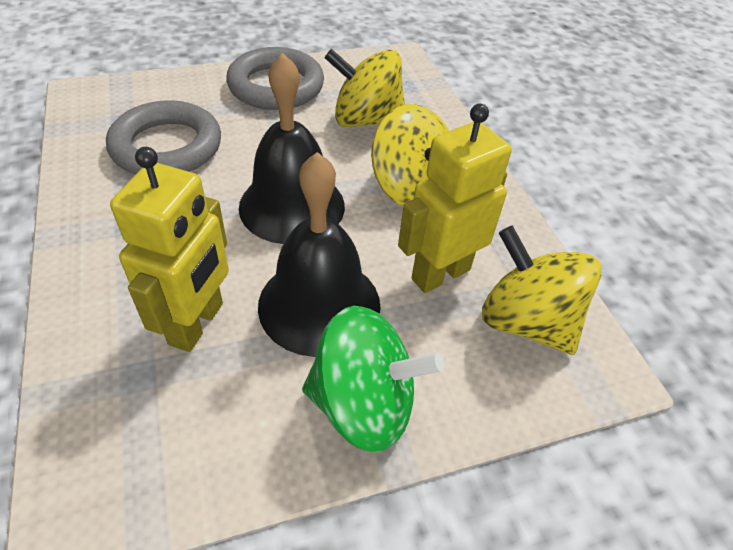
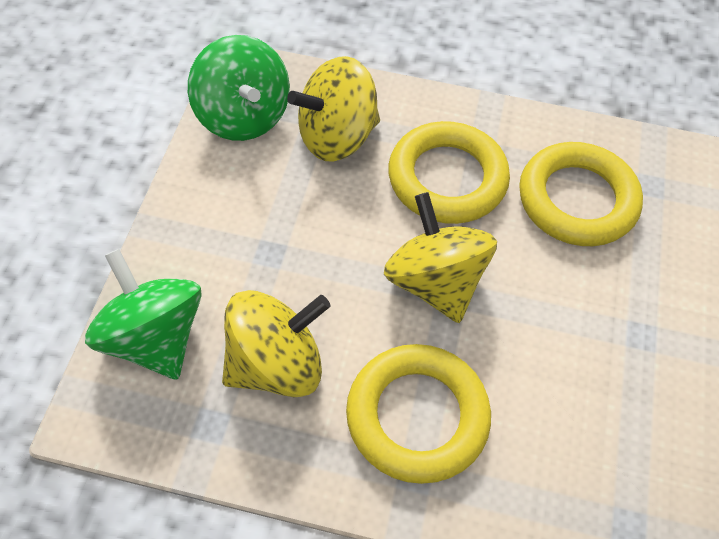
black bell: 2 -> 0
green spinning top: 1 -> 2
grey ring: 2 -> 0
yellow ring: 0 -> 3
yellow robot: 2 -> 0

